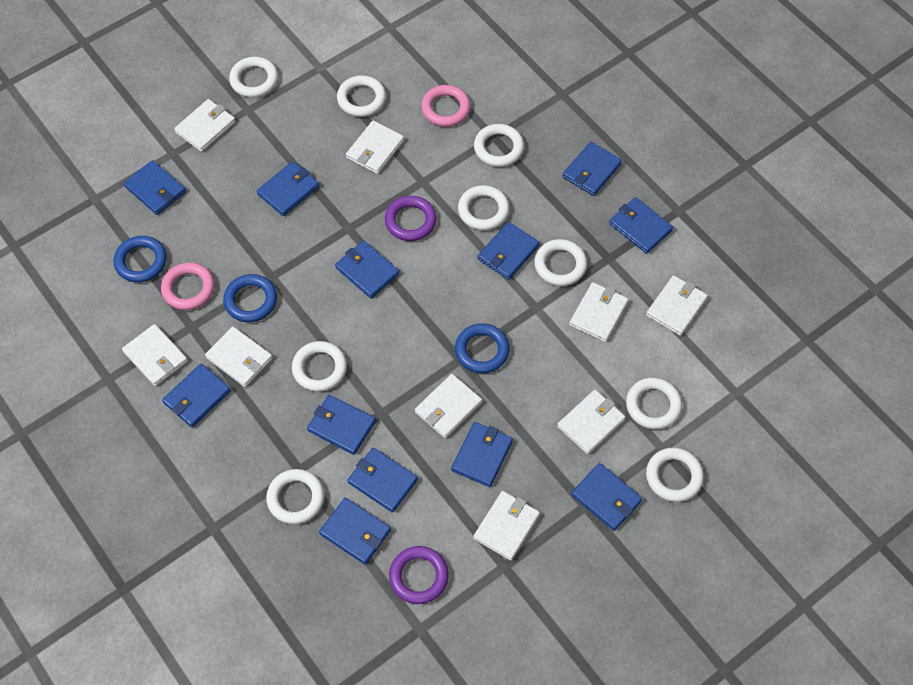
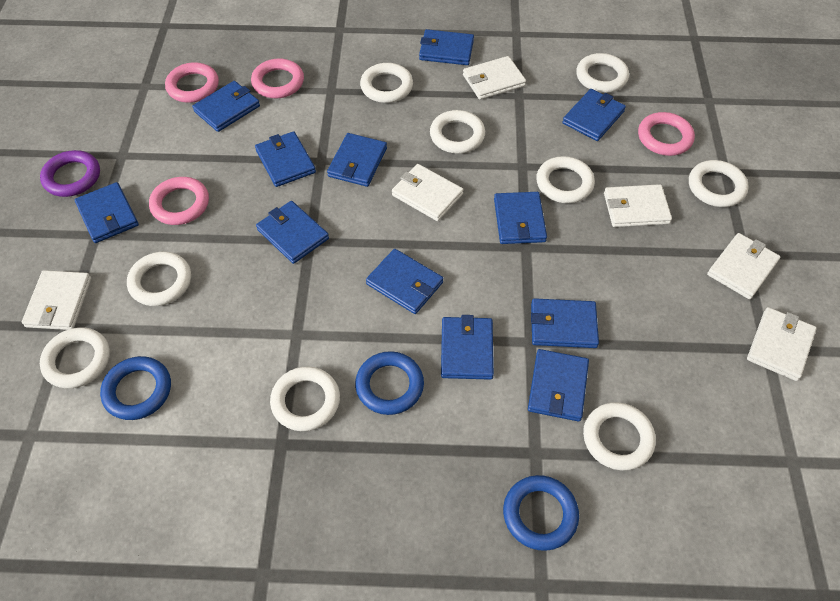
pink ring: 2 -> 4
purple ring: 2 -> 1
white wallet: 9 -> 6

